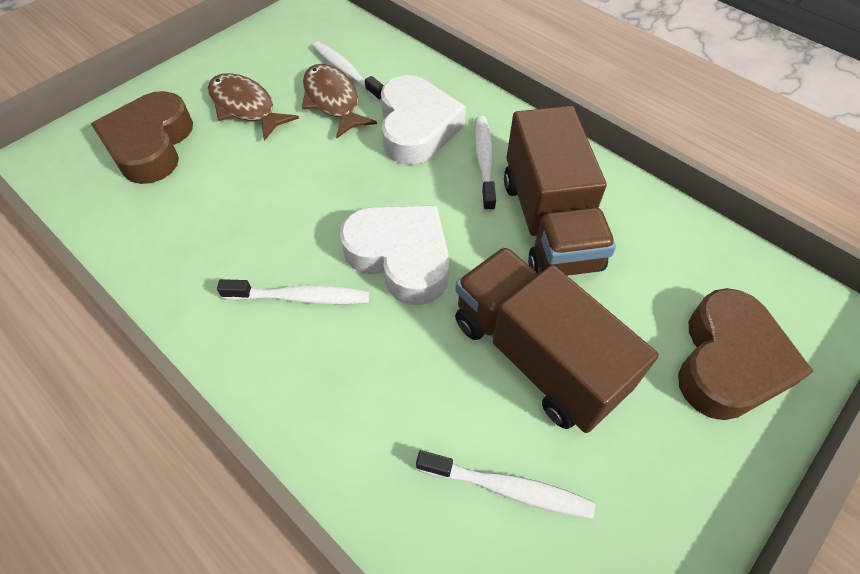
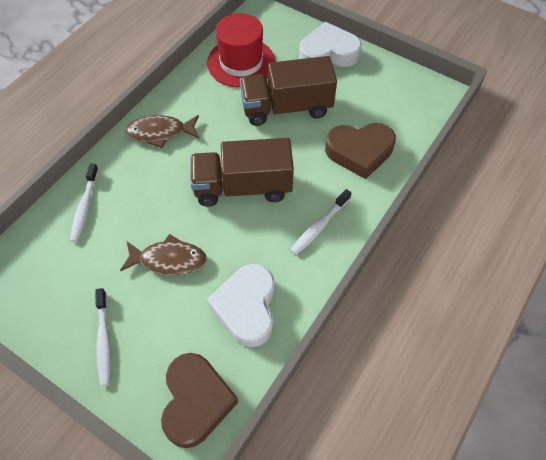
red hat: 0 -> 1
white toothbrush: 4 -> 3

